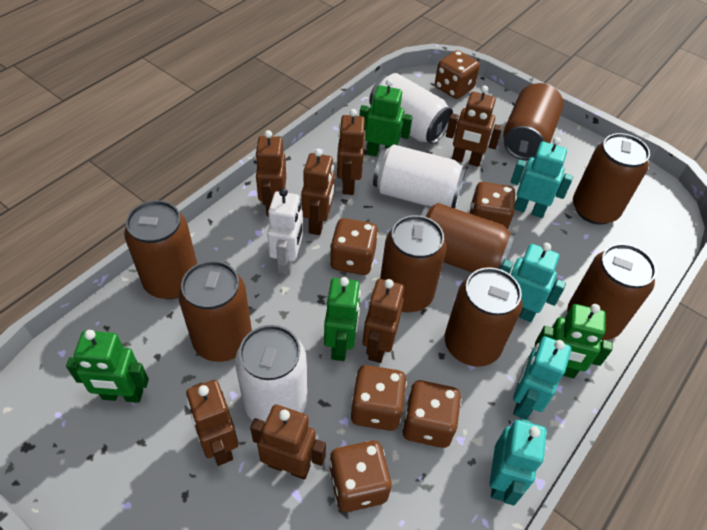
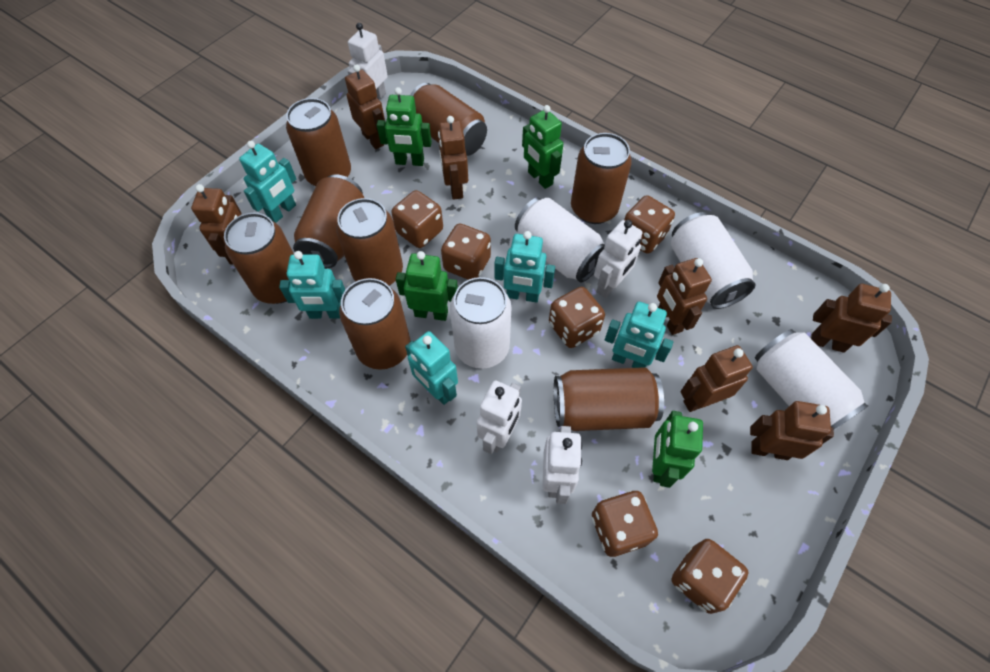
turquoise robot: 4 -> 5
white can: 3 -> 4
white robot: 1 -> 4

